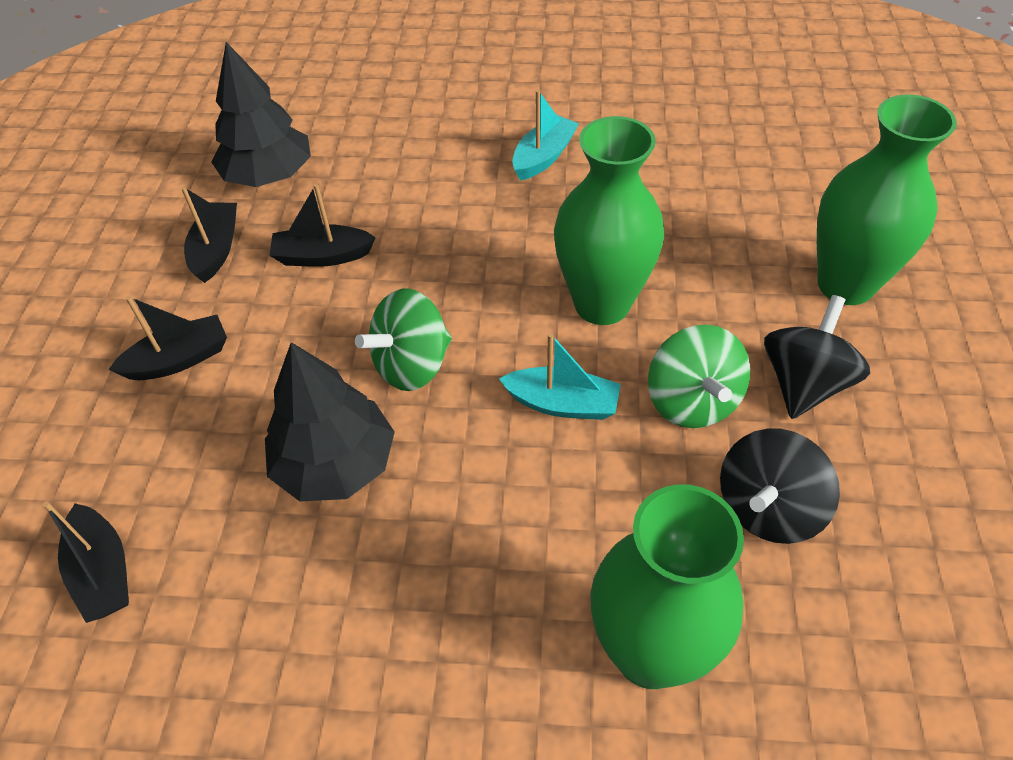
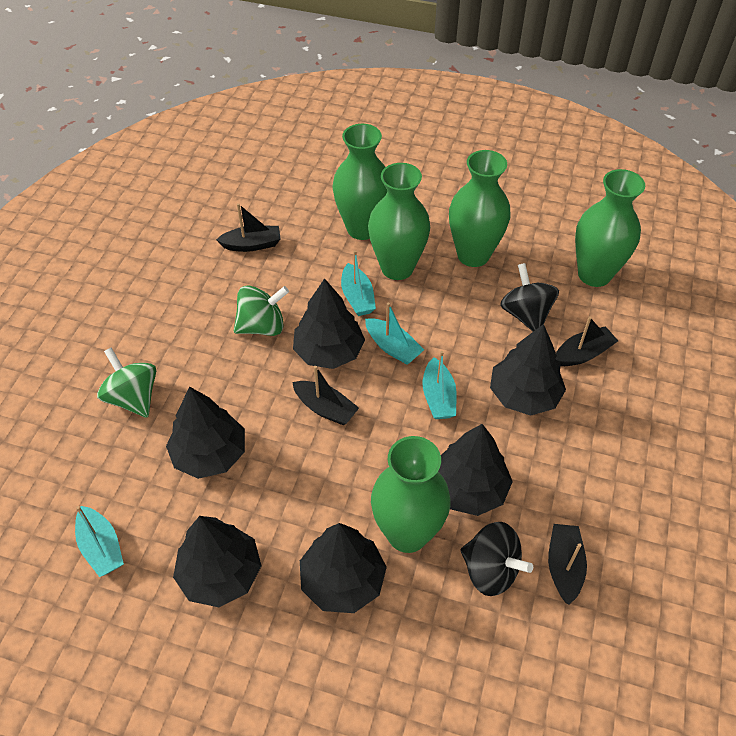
black tree: 2 -> 6
green vase: 3 -> 5
turquoise boat: 2 -> 4

